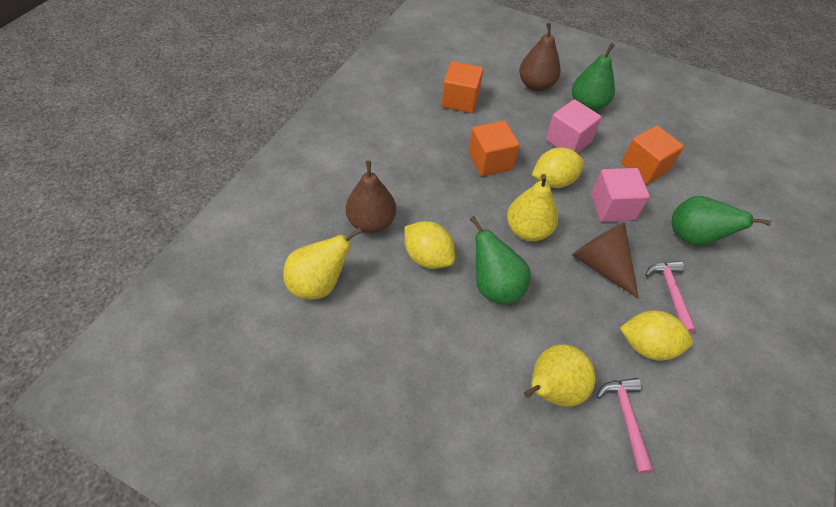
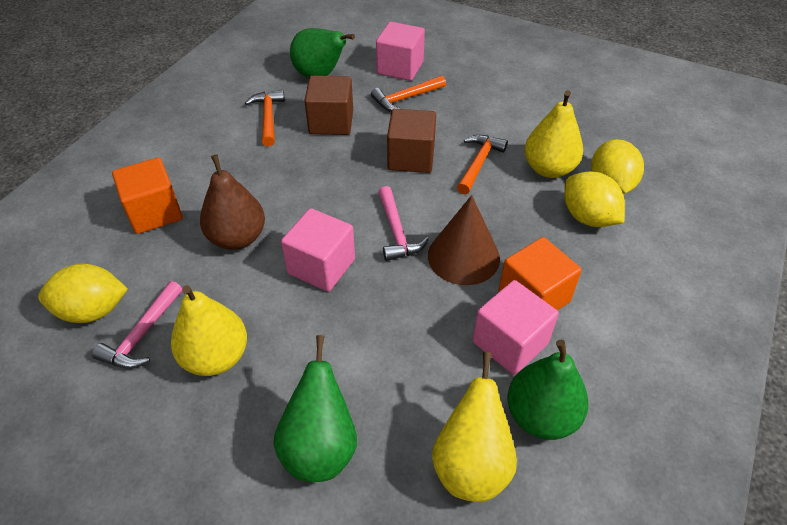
brown cube: 0 -> 2
brown pear: 2 -> 1
orange cube: 3 -> 2
orange hammer: 0 -> 3
pink cube: 2 -> 3

